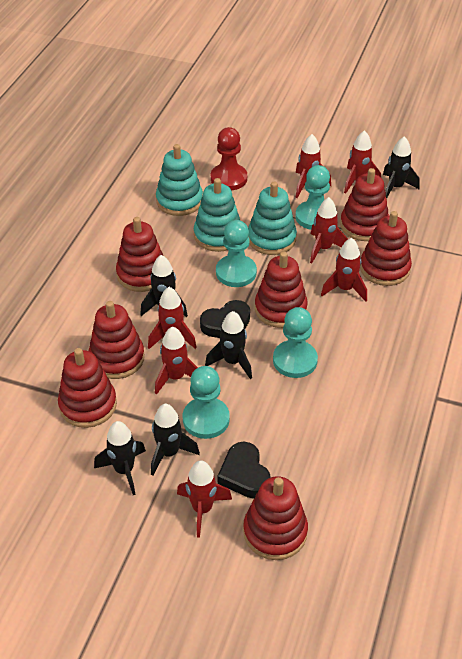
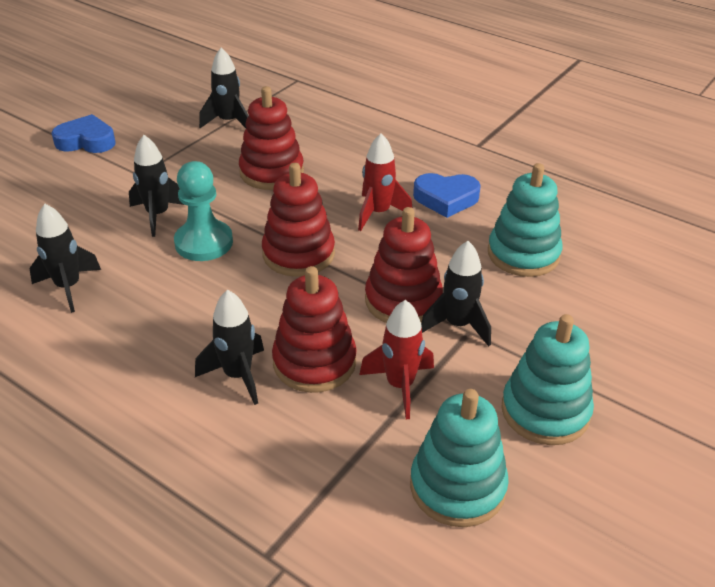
black heart: 2 -> 0
blue heart: 0 -> 2
red pawn: 1 -> 0
red rocket: 7 -> 2
red stacking toy: 7 -> 4
turquoise pawn: 4 -> 1

